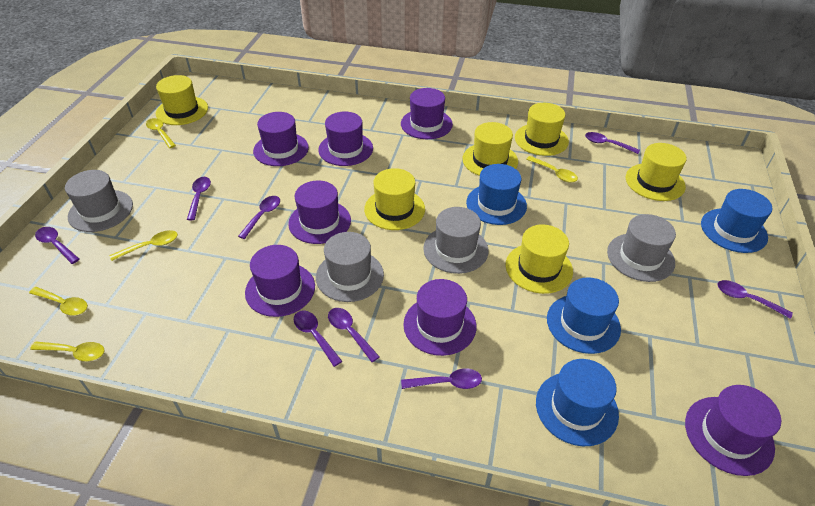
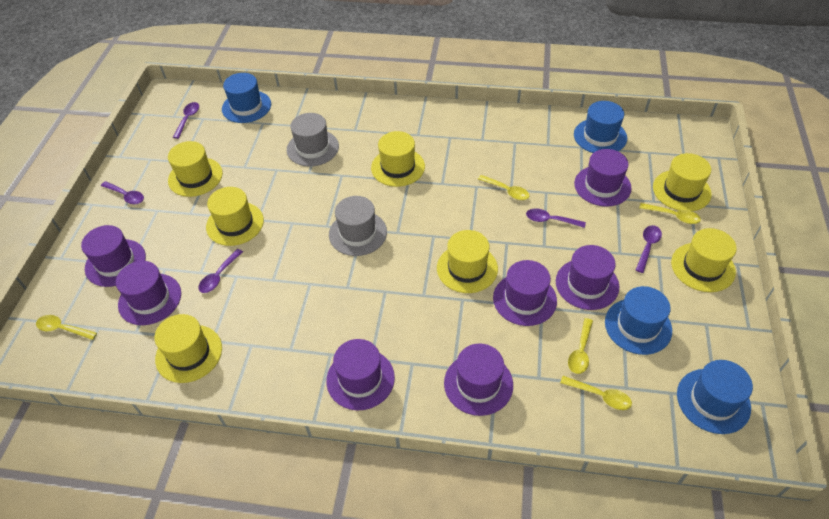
grey hat: 4 -> 2
purple spoon: 8 -> 5
yellow hat: 6 -> 7

